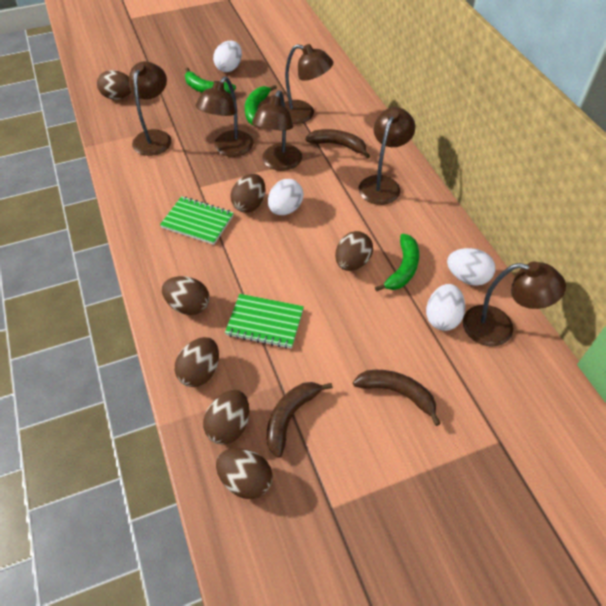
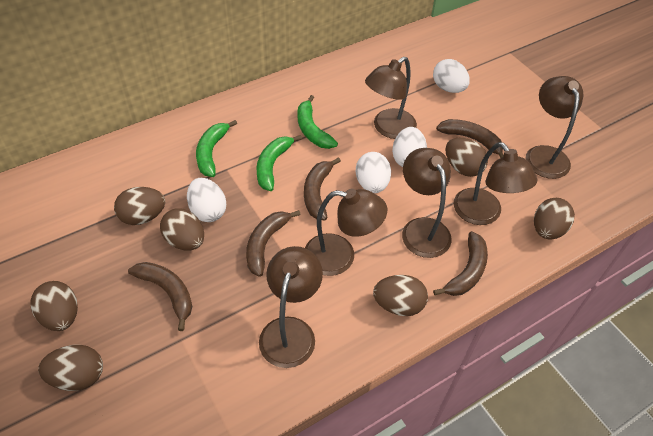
brown banana: 3 -> 5
green notebook: 2 -> 0

